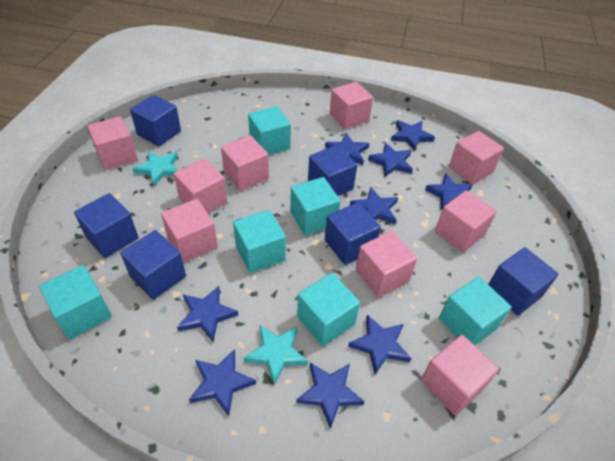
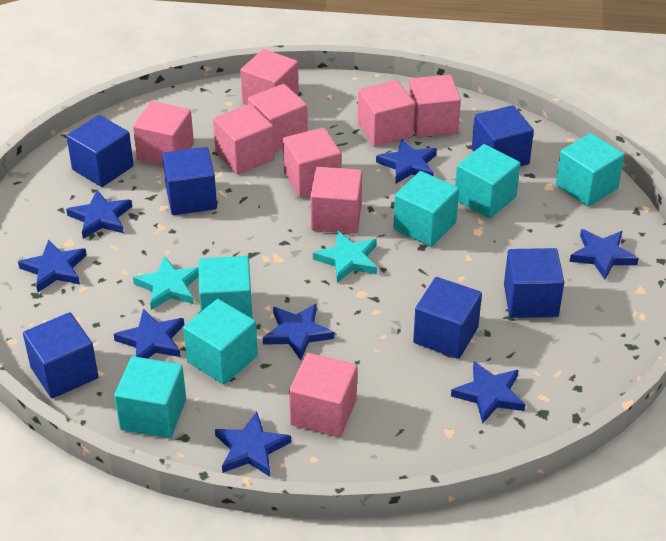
blue star: 9 -> 8

